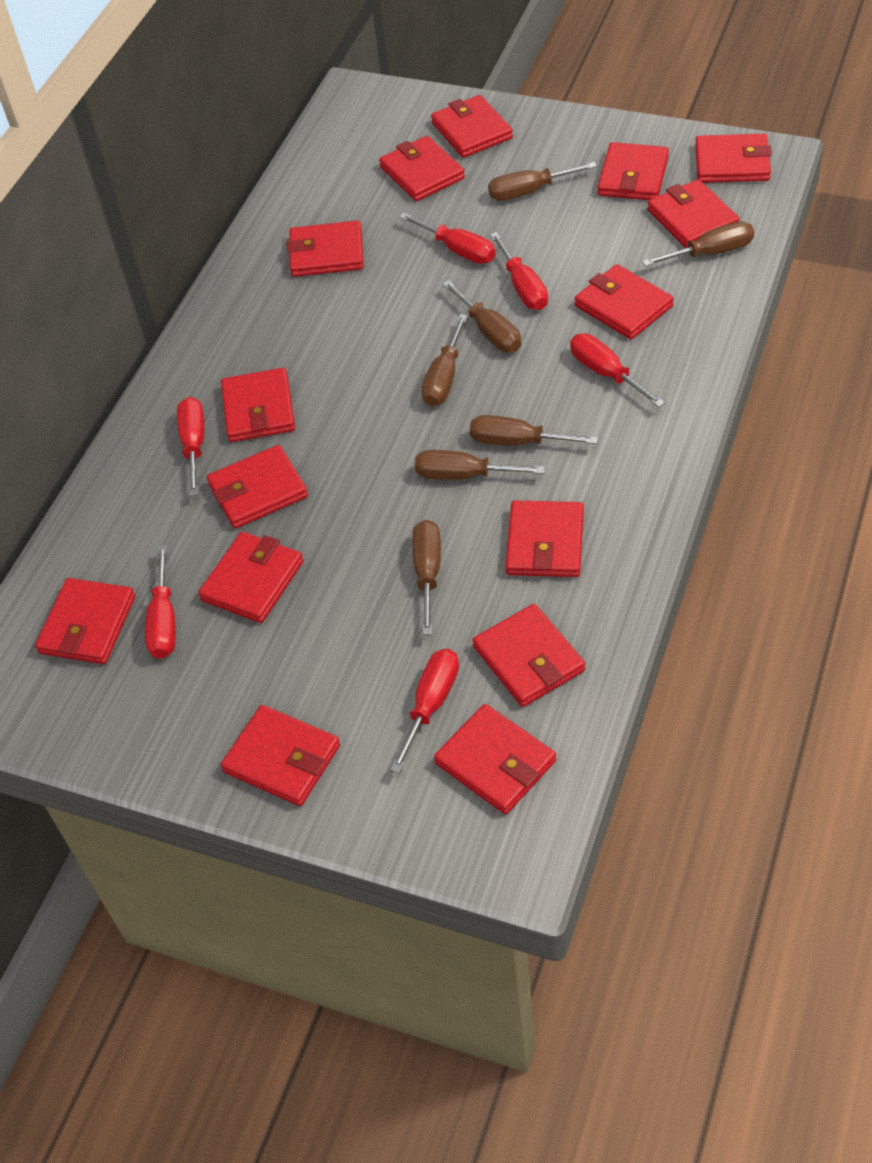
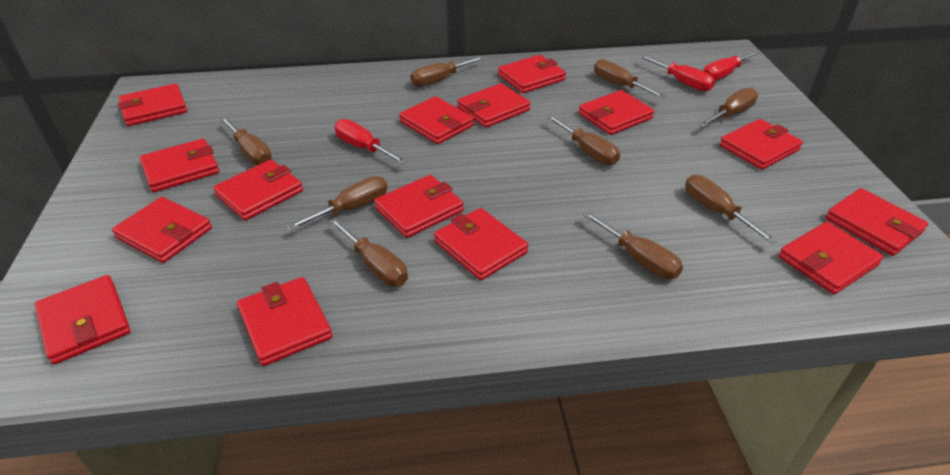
brown screwdriver: 7 -> 9
red screwdriver: 6 -> 3

